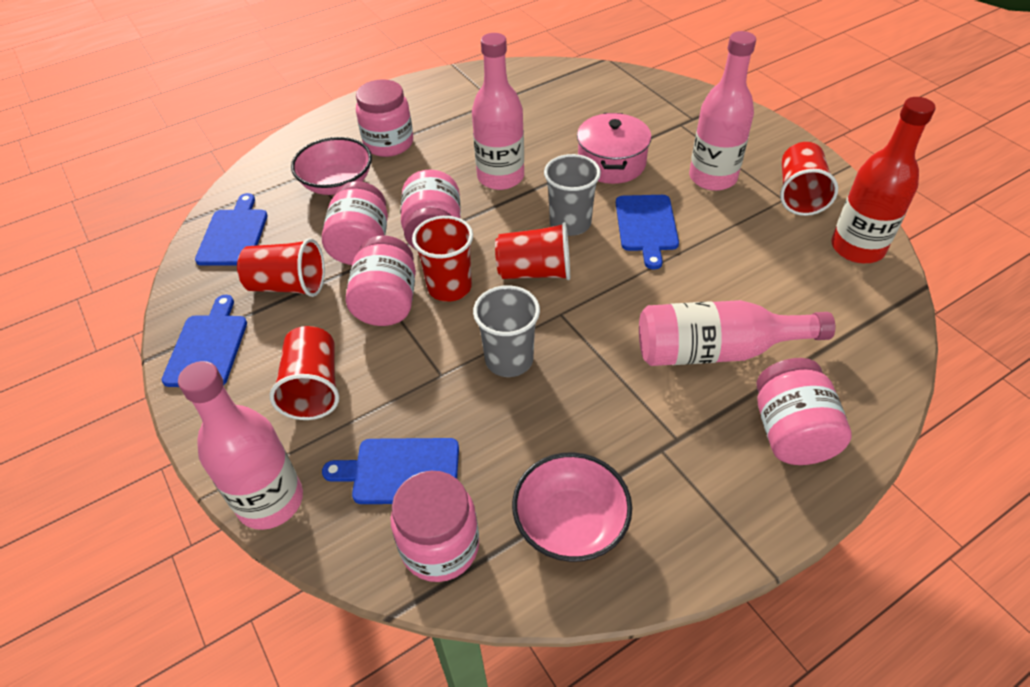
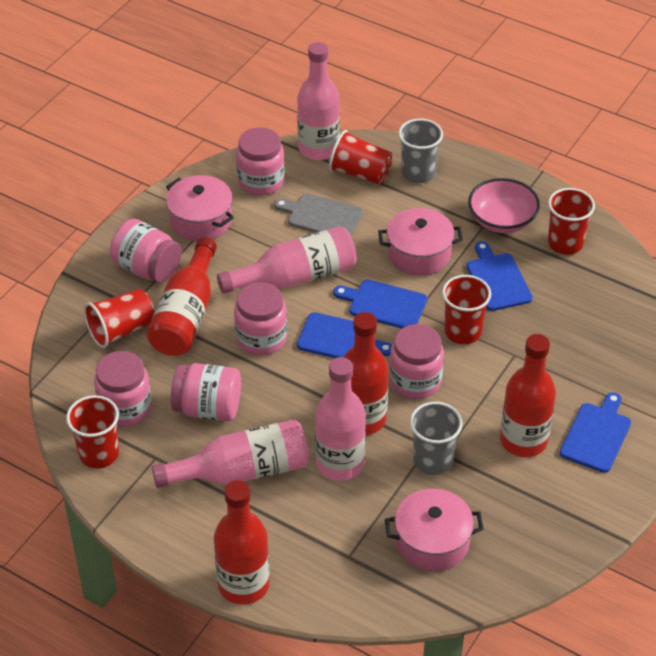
grey cutting board: 0 -> 1
pink bowl: 2 -> 1
pink pot: 1 -> 3
red bottle: 1 -> 4

